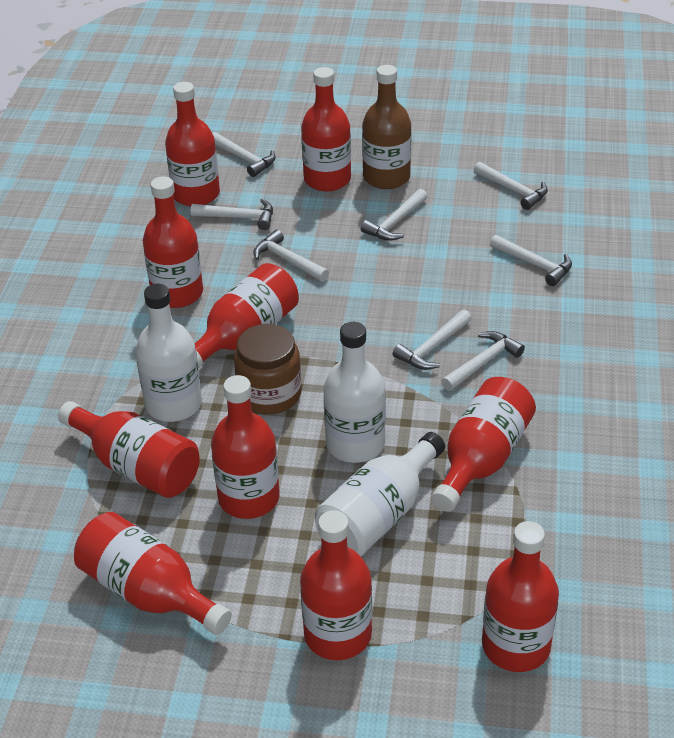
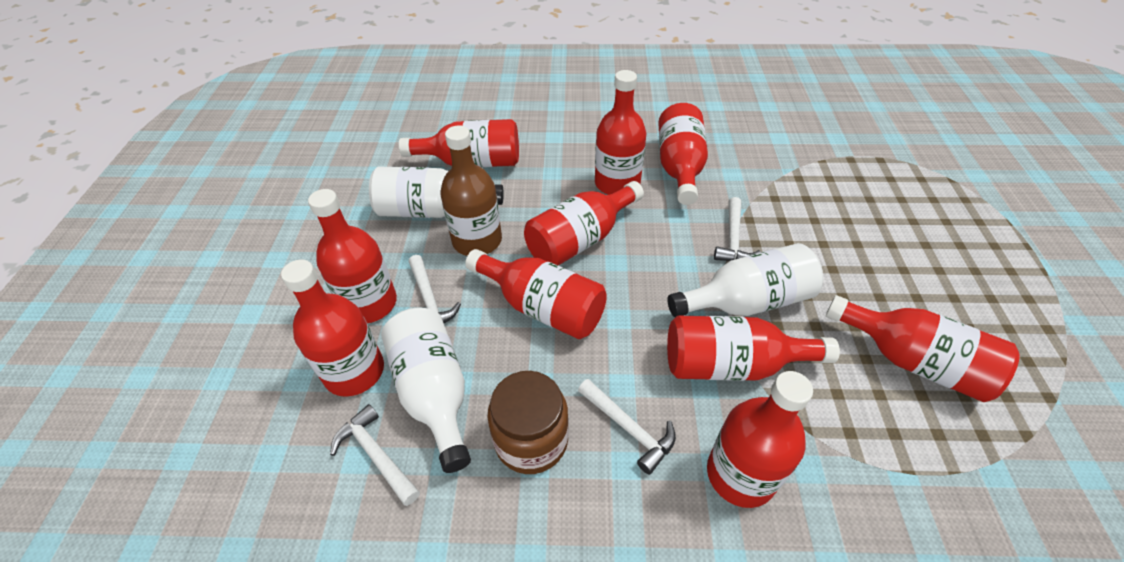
white hammer: 8 -> 4

